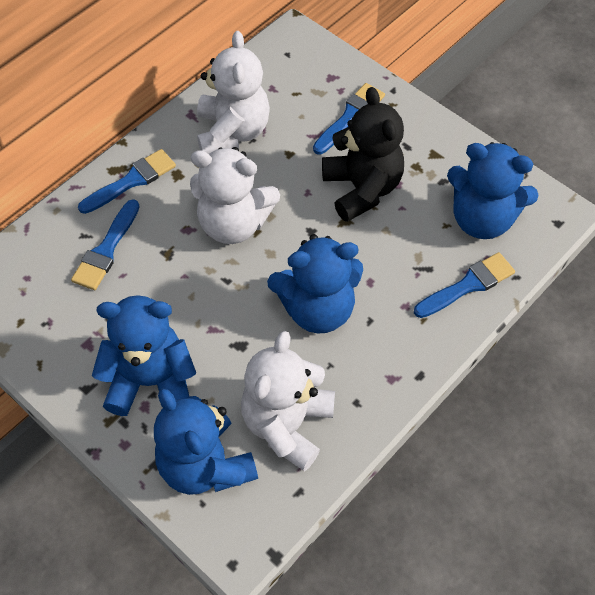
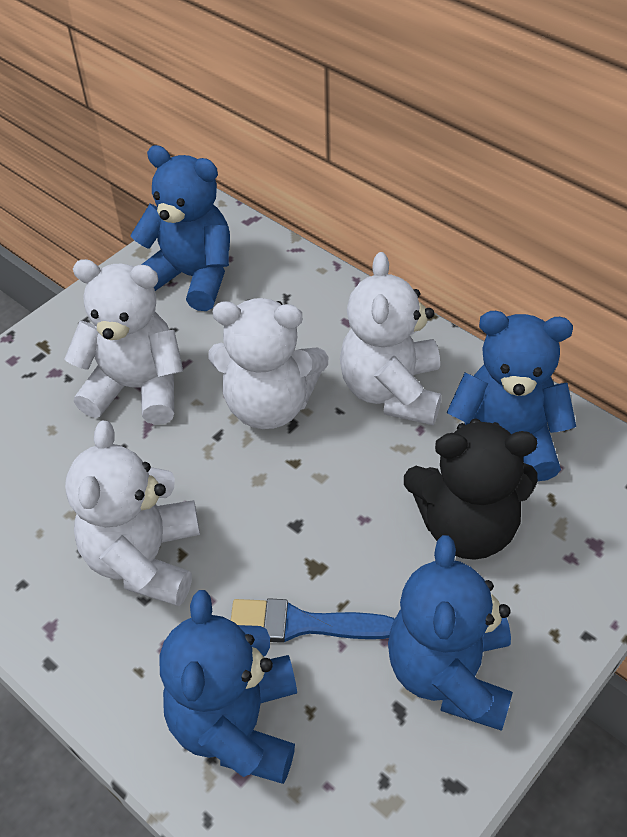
blue brush: 4 -> 1
white teddy bear: 3 -> 4

